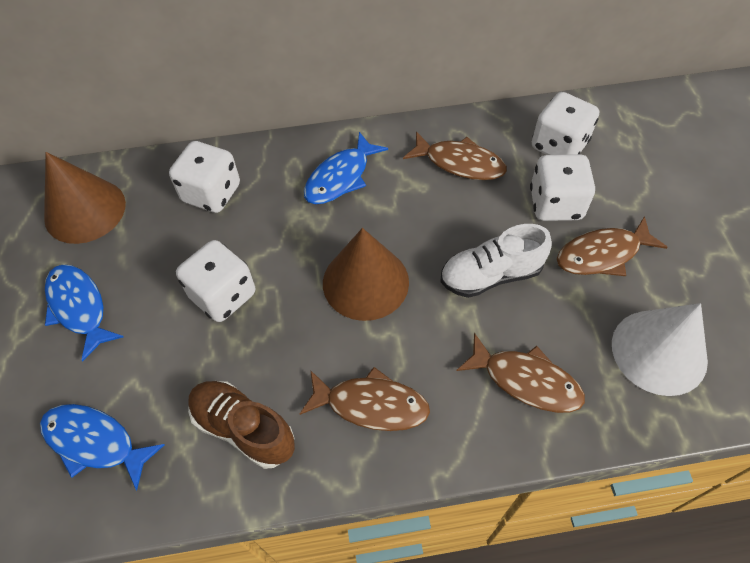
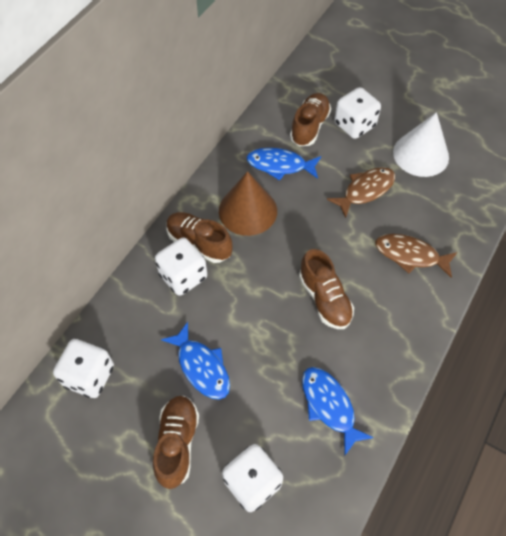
brown cone: 2 -> 1
brown fish: 4 -> 2
brown shoe: 1 -> 4
white shoe: 1 -> 0

